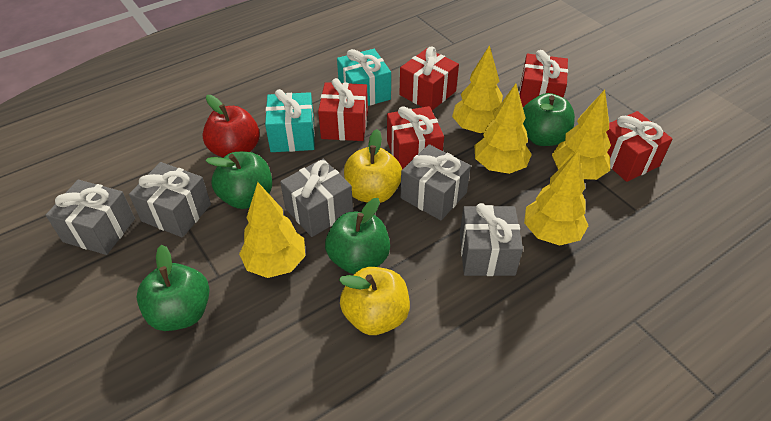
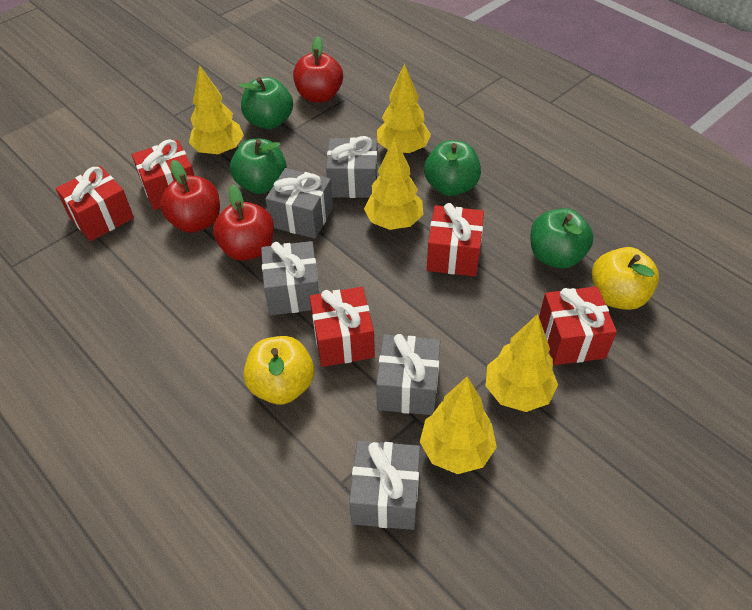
red apple: 1 -> 3
turquoise gift: 2 -> 0

